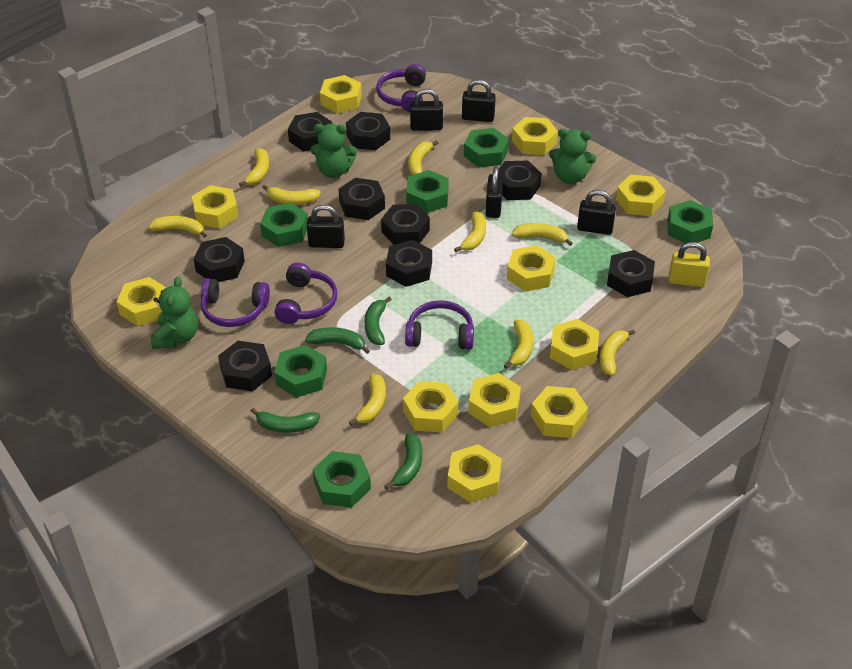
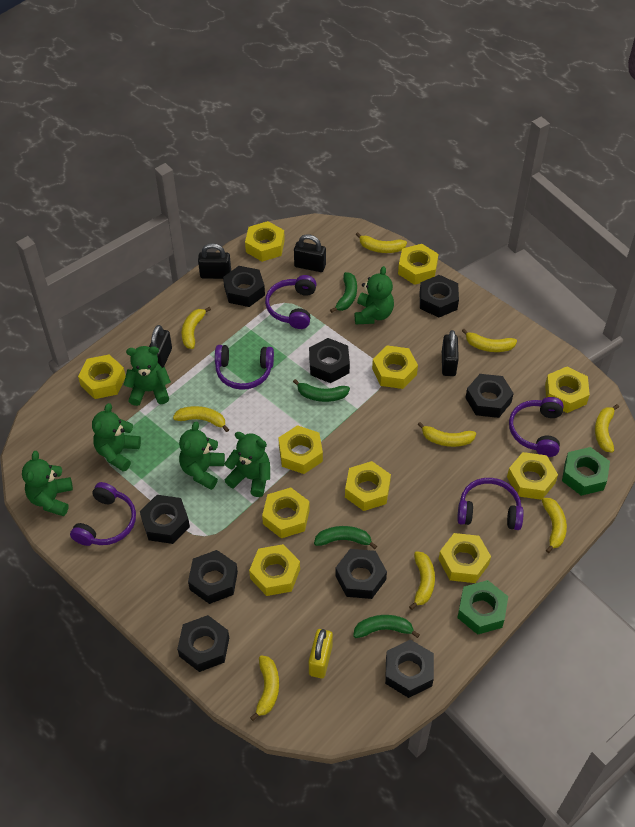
black padlock: 5 -> 4
green nut: 6 -> 2
green teddy bear: 3 -> 6
purple headphones: 4 -> 5

